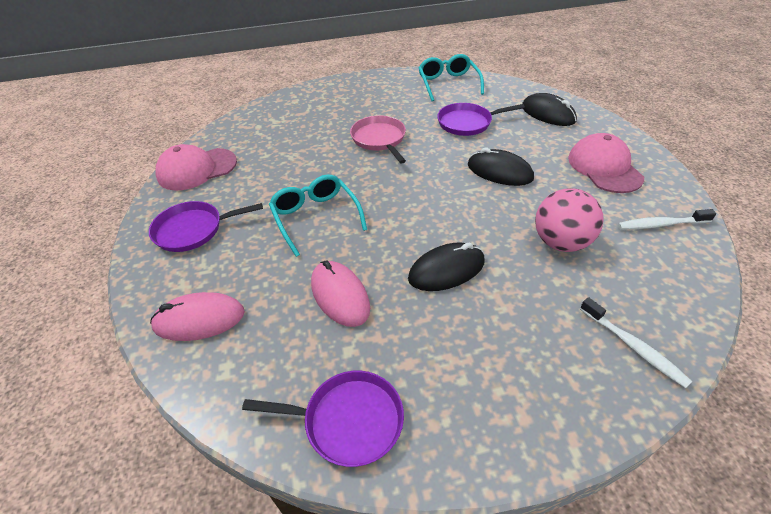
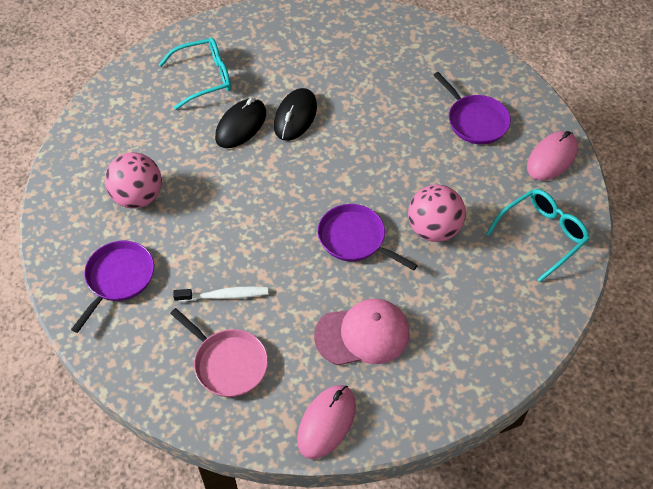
black mouse: 3 -> 2
pink ball: 1 -> 2
pink cap: 2 -> 1
white toothbrush: 2 -> 1

